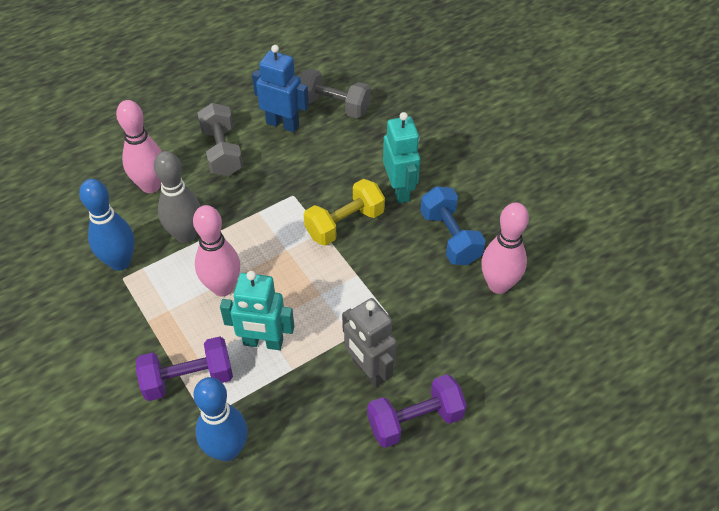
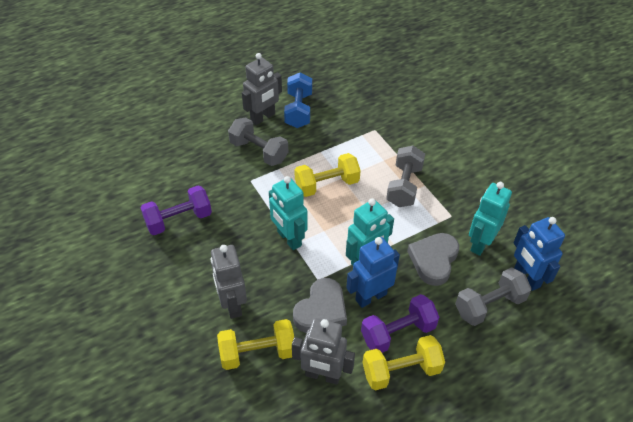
blue bowling pin: 2 -> 0
blue robot: 1 -> 2
grey bowling pin: 1 -> 0
grey dumbbell: 2 -> 3
grey heart: 0 -> 2
grey robot: 1 -> 3
pink bowling pin: 3 -> 0
turquoise robot: 2 -> 3
yellow dumbbell: 1 -> 3

